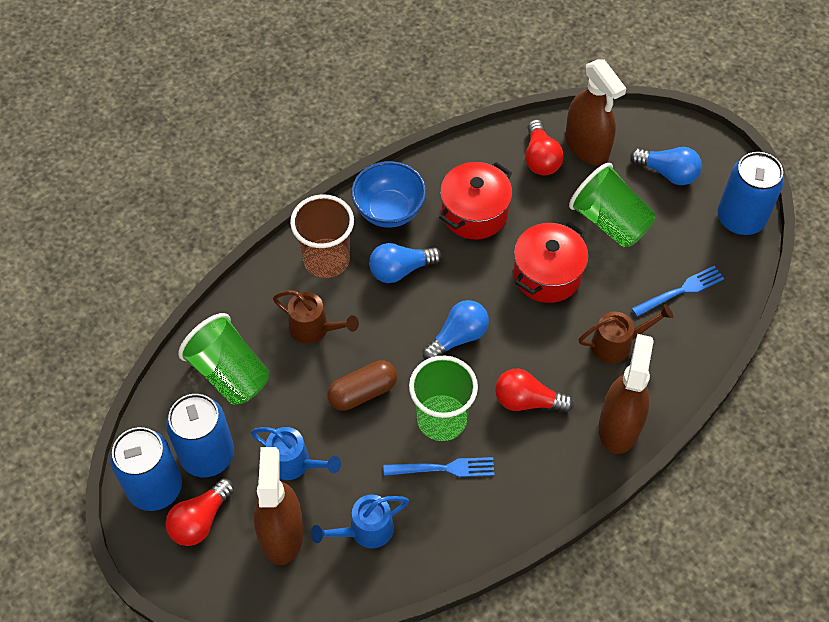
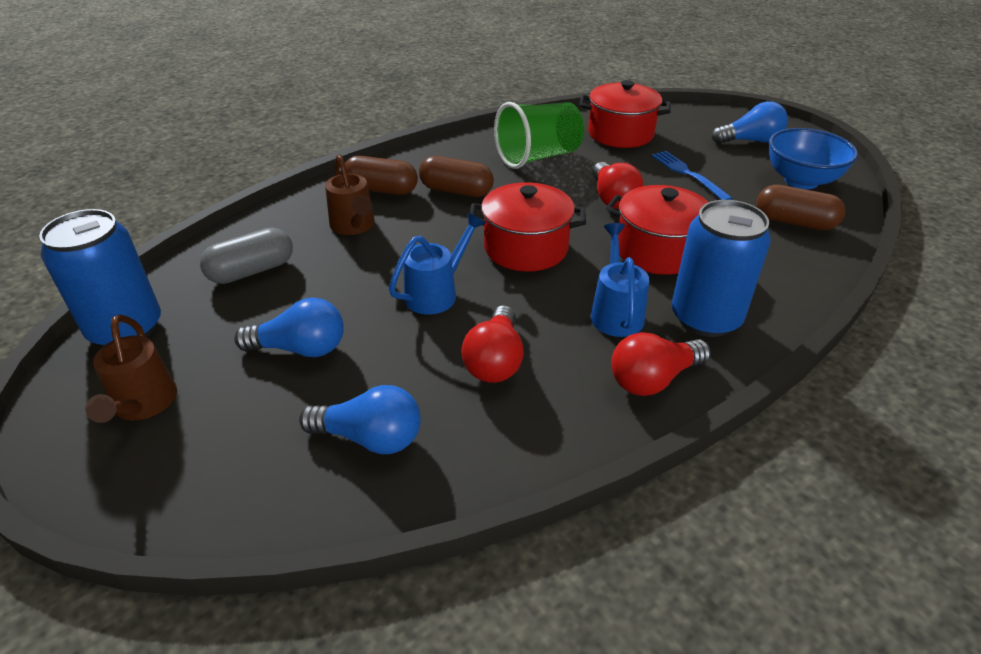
blue can: 3 -> 2
blue fork: 2 -> 1
brown capsule: 1 -> 3
brown cup: 1 -> 0
brown spray bottle: 3 -> 0
green cup: 3 -> 1
grey capsule: 0 -> 1
red pot: 2 -> 3

